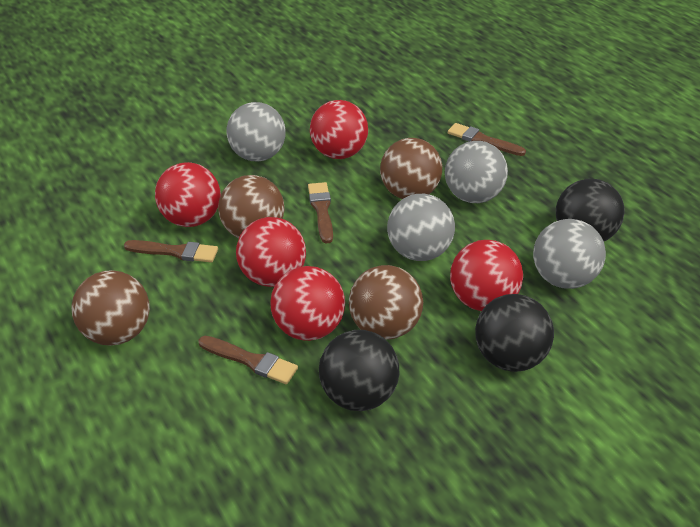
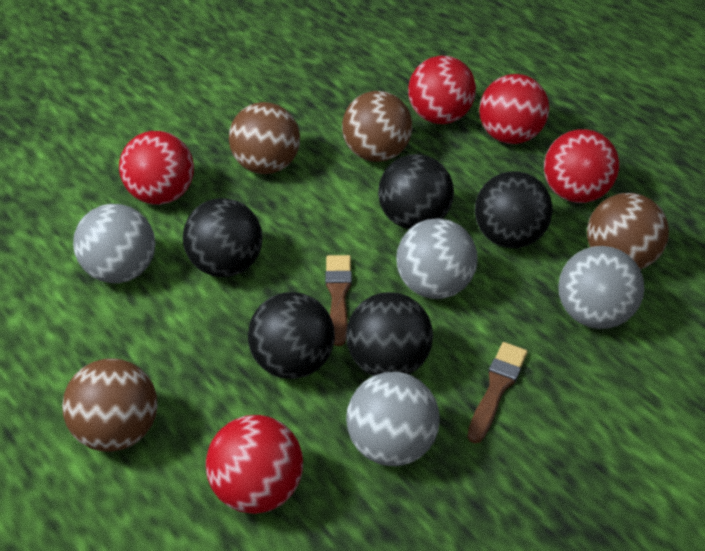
black ball: 3 -> 5
brown brush: 4 -> 2

